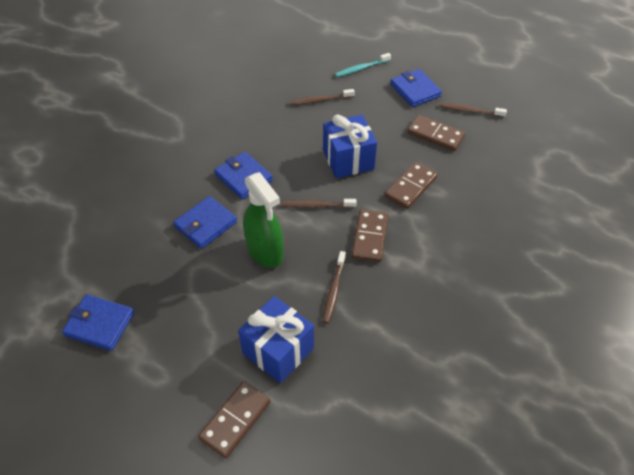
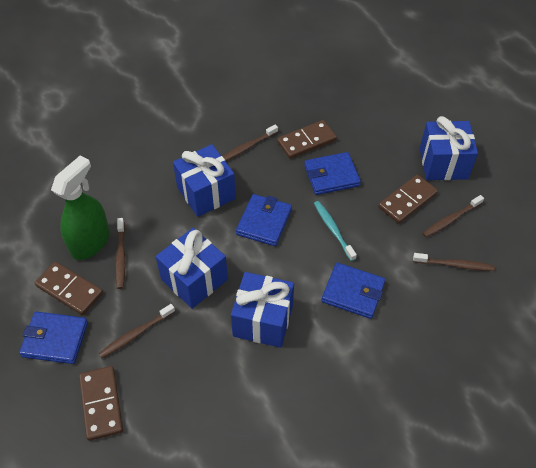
blue gift: 2 -> 4
brown toothbrush: 4 -> 5

